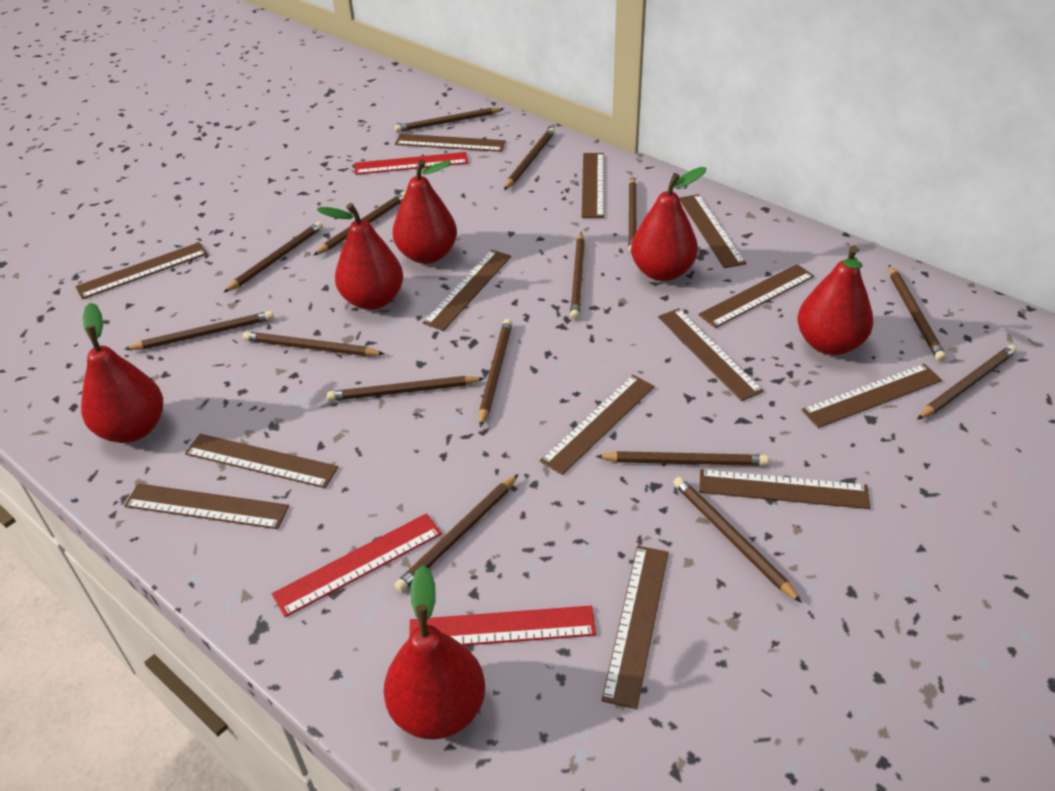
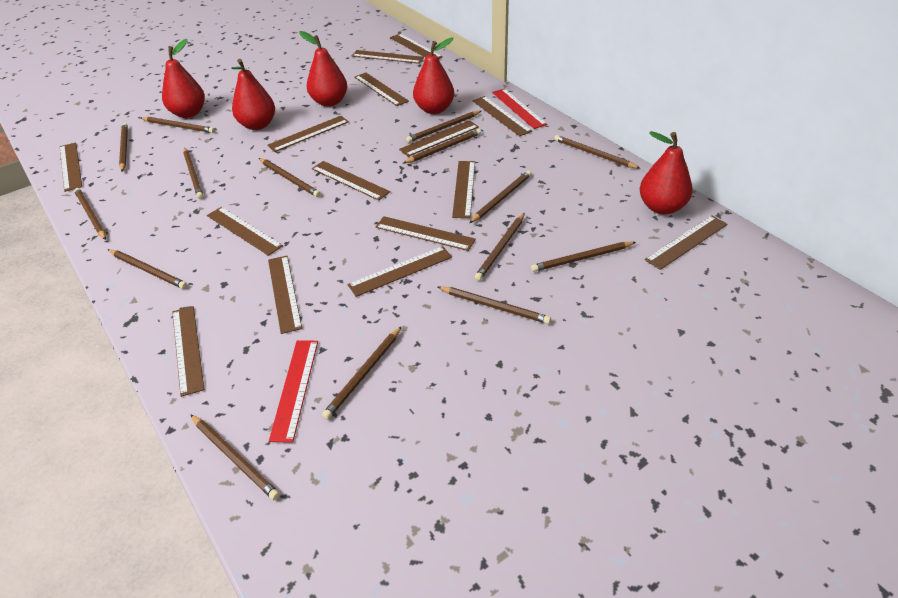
brown ruler: 13 -> 15
red pear: 6 -> 5
red ruler: 3 -> 2

